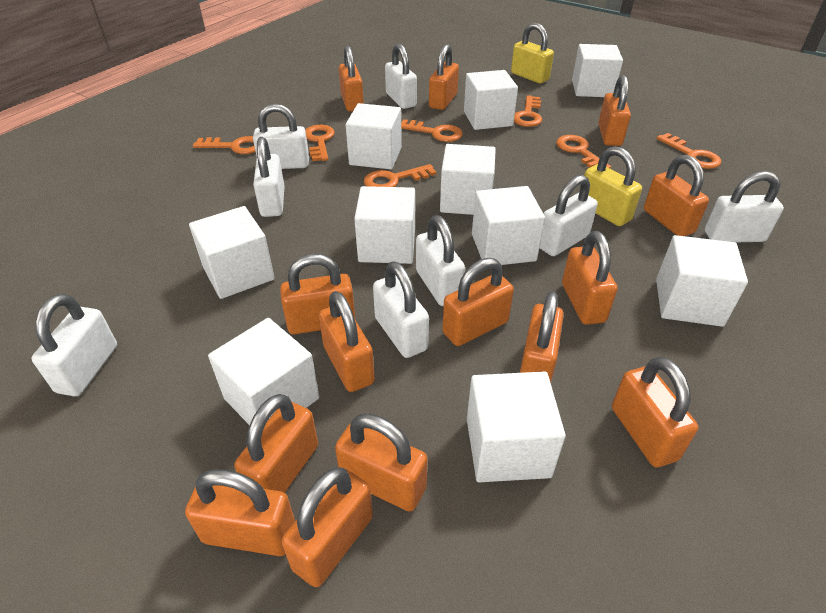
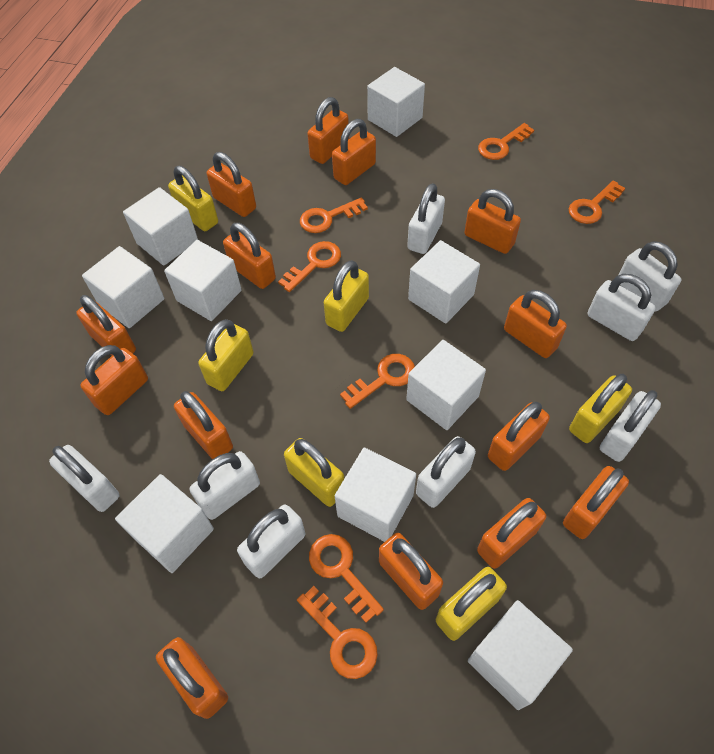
white cube: 10 -> 9
yellow padlock: 2 -> 6

